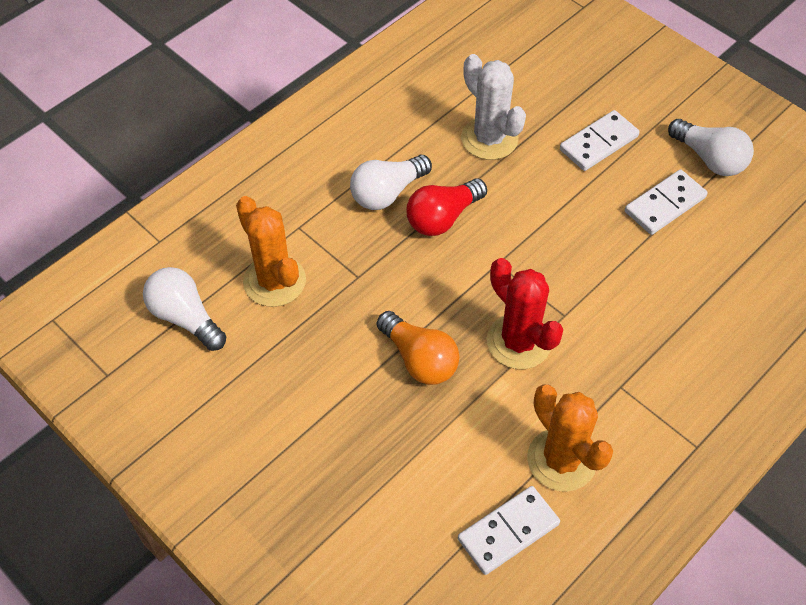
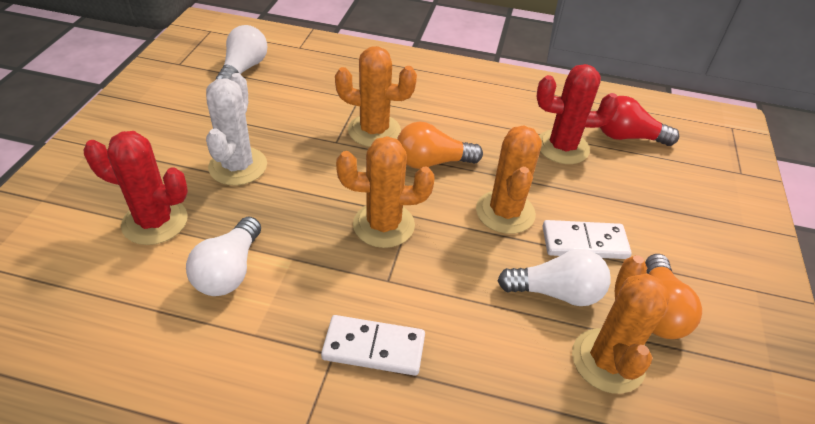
orange cactus: 2 -> 4
orange light bulb: 1 -> 2
red cactus: 1 -> 2
white domino: 3 -> 2

